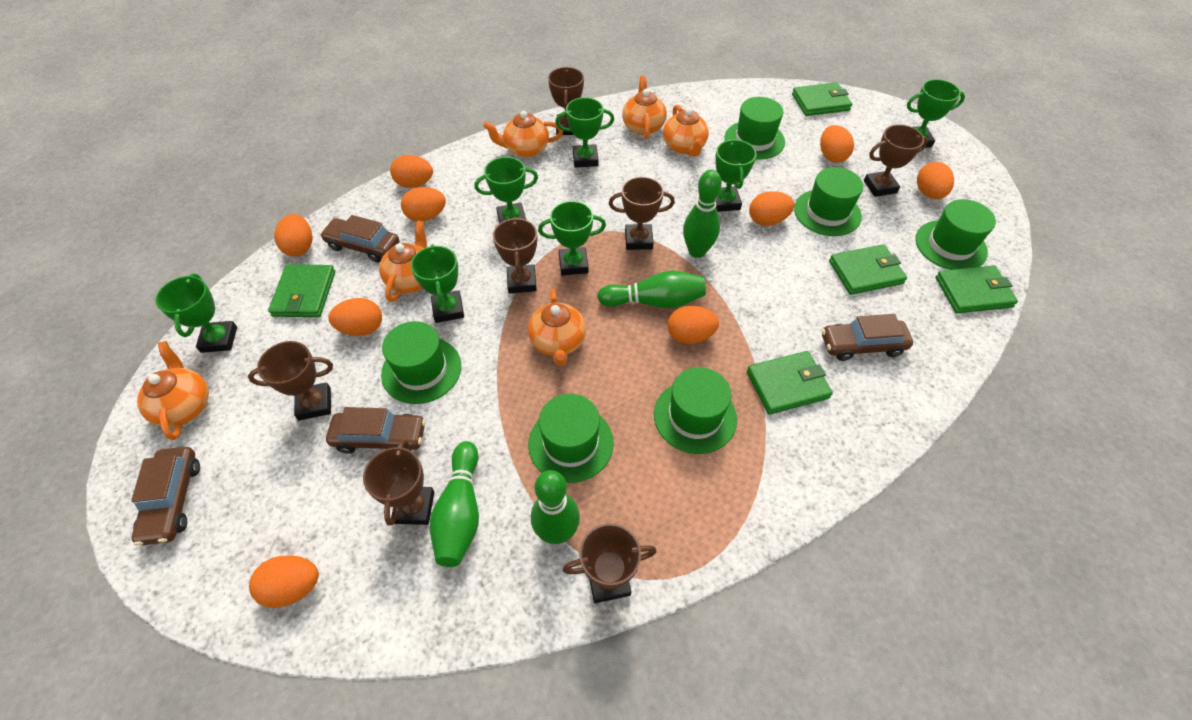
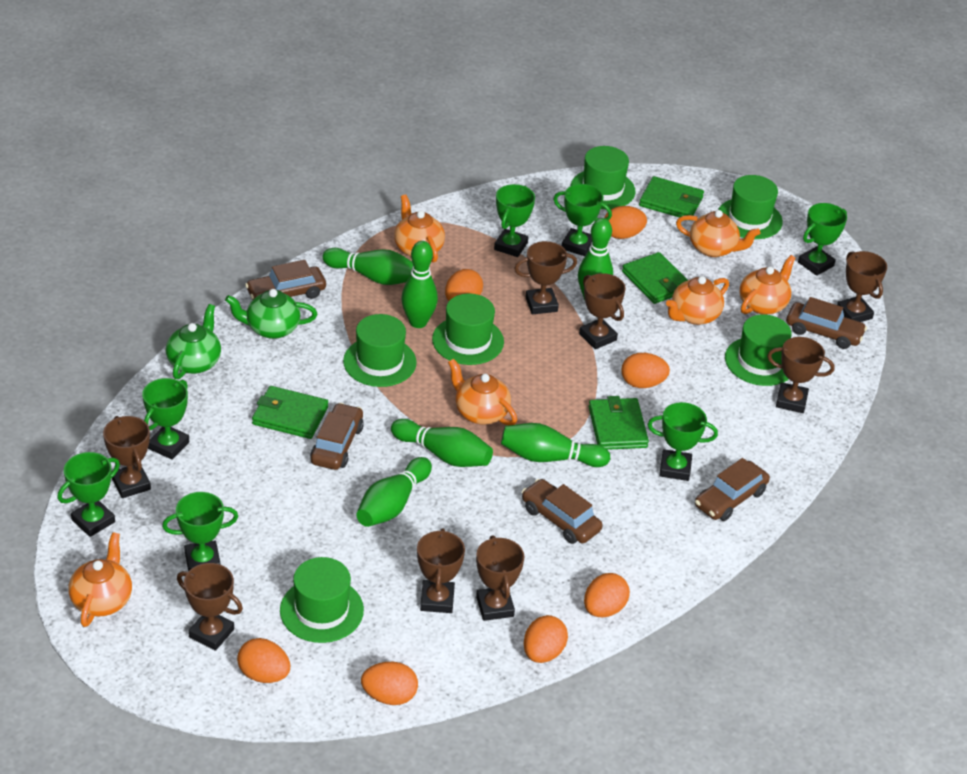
brown car: 4 -> 5
brown trophy: 7 -> 8
green bowling pin: 4 -> 6
green teapot: 0 -> 2
green wallet: 5 -> 4
orange egg: 9 -> 7

